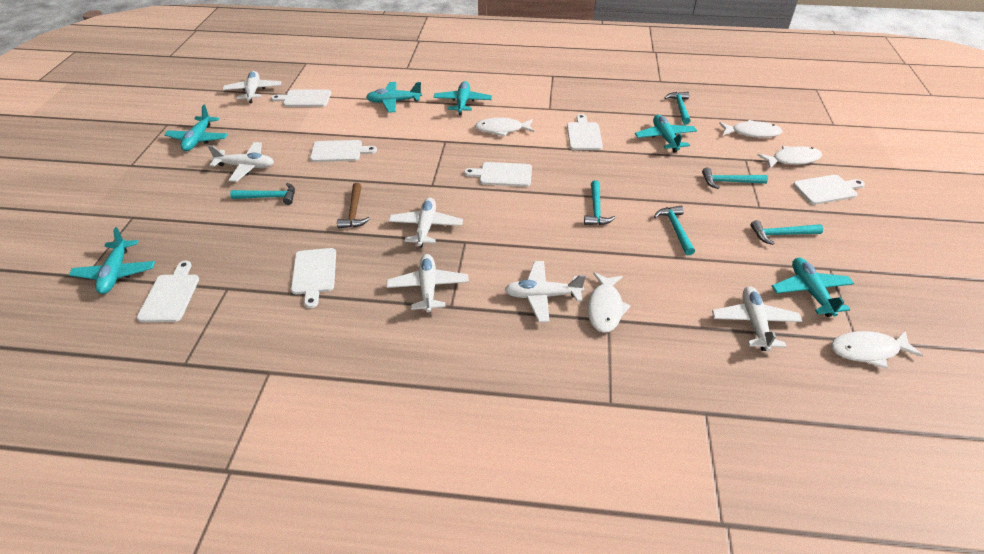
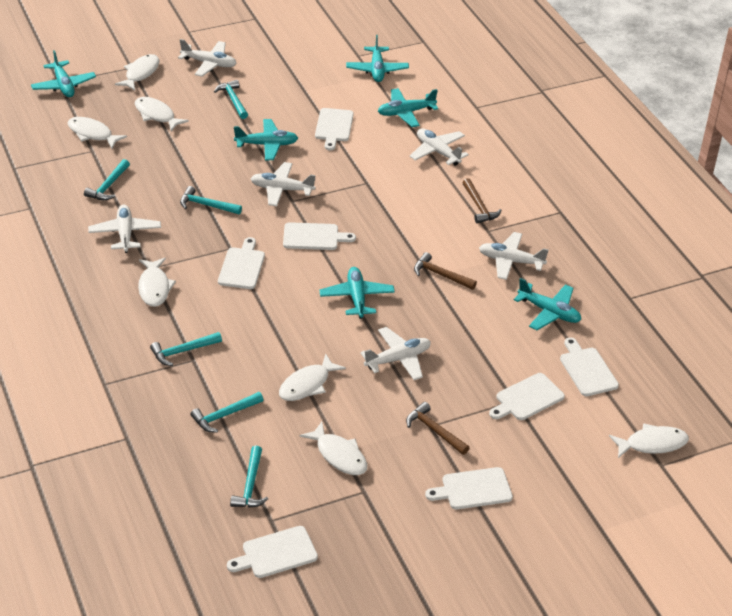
brown hammer: 1 -> 3
white fish: 5 -> 7

